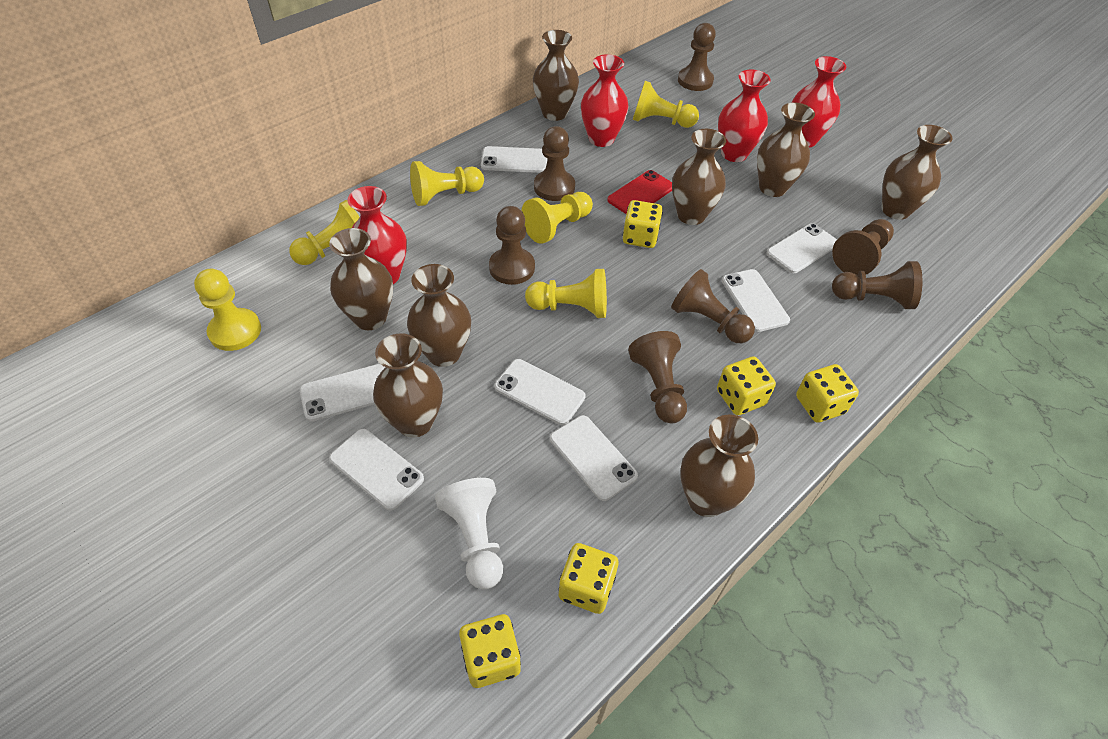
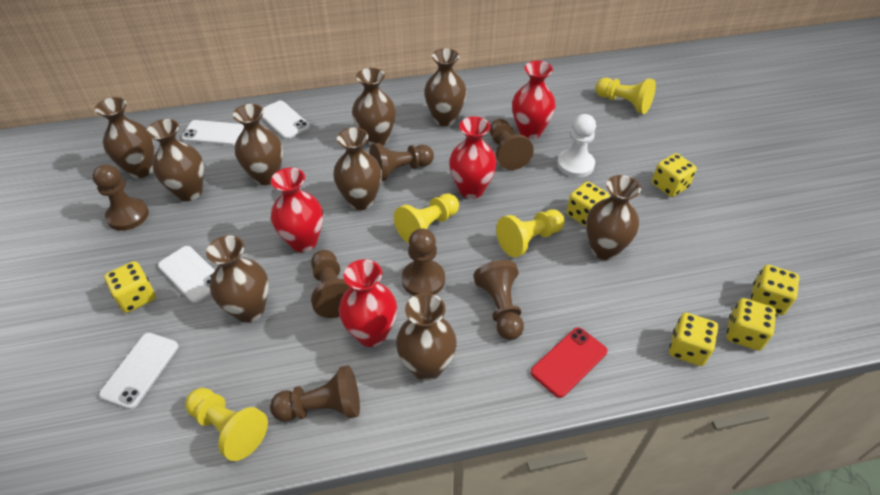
brown vase: 8 -> 9
white phone: 7 -> 4
yellow dice: 5 -> 6
yellow pawn: 6 -> 4

